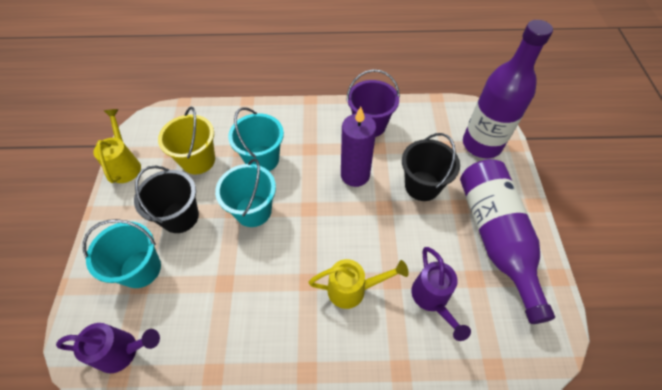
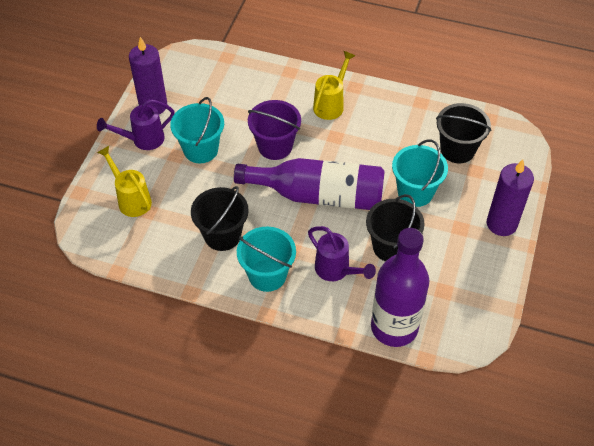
black bucket: 2 -> 3
purple candle: 1 -> 2
yellow bucket: 1 -> 0

